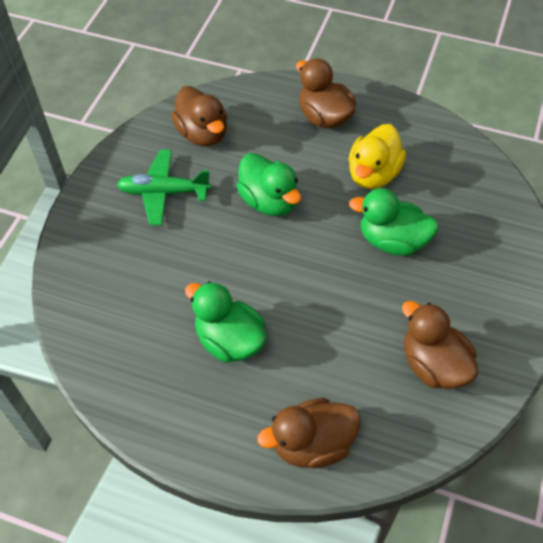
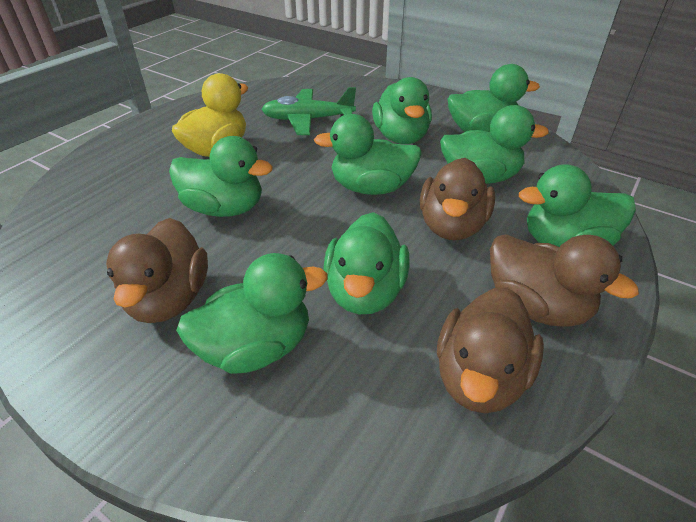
green duck: 3 -> 8

